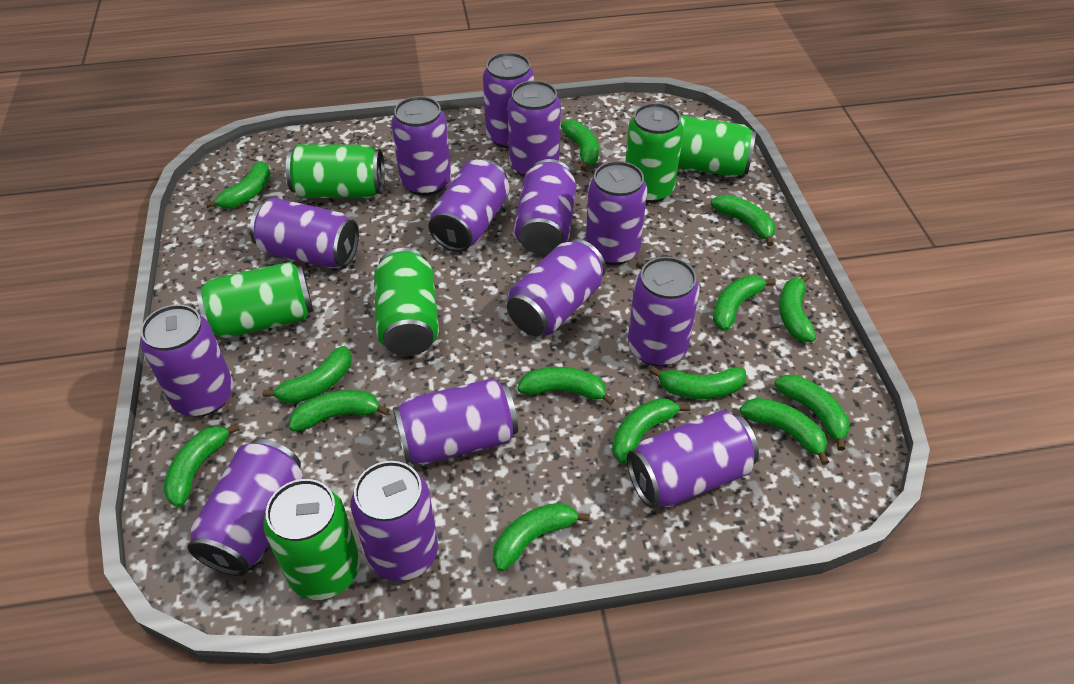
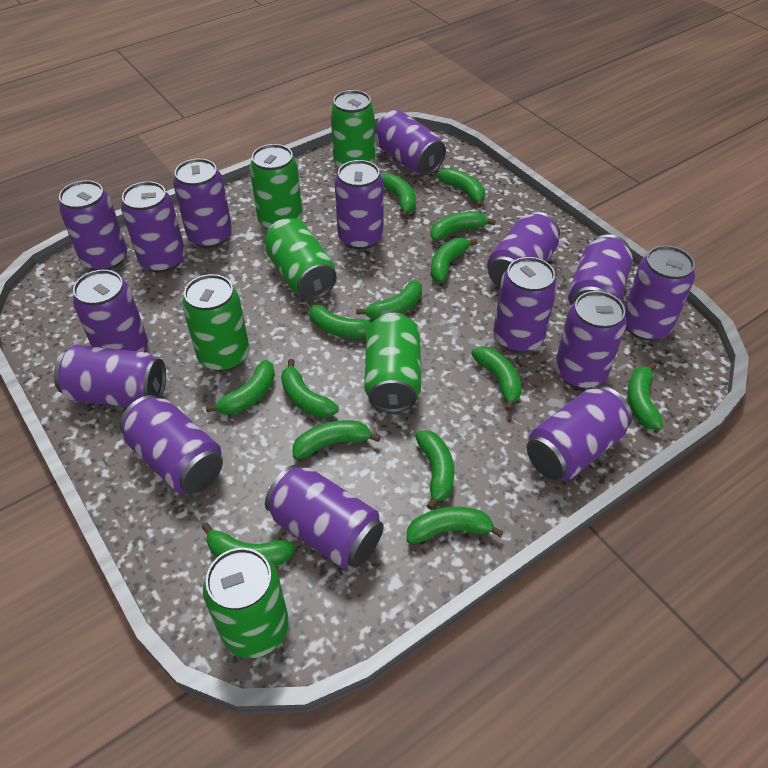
purple can: 14 -> 15

